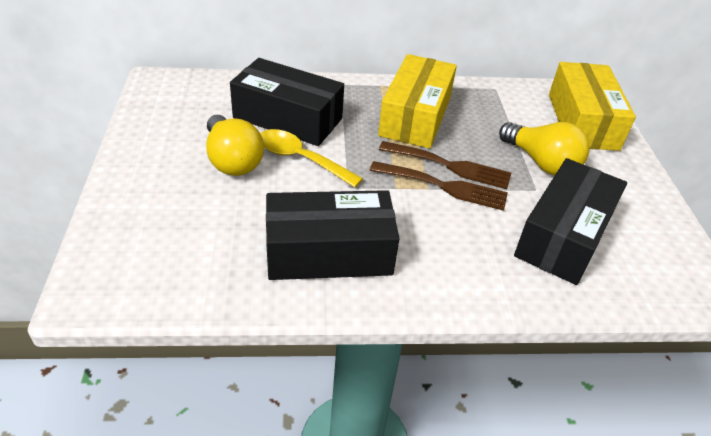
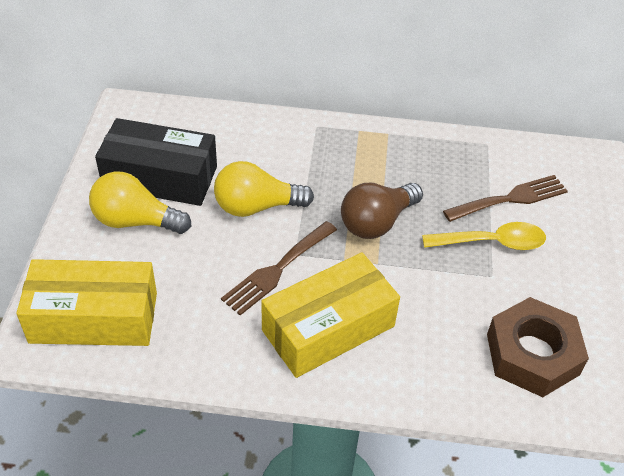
black box: 3 -> 1
brown light bulb: 0 -> 1
brown nut: 0 -> 1

